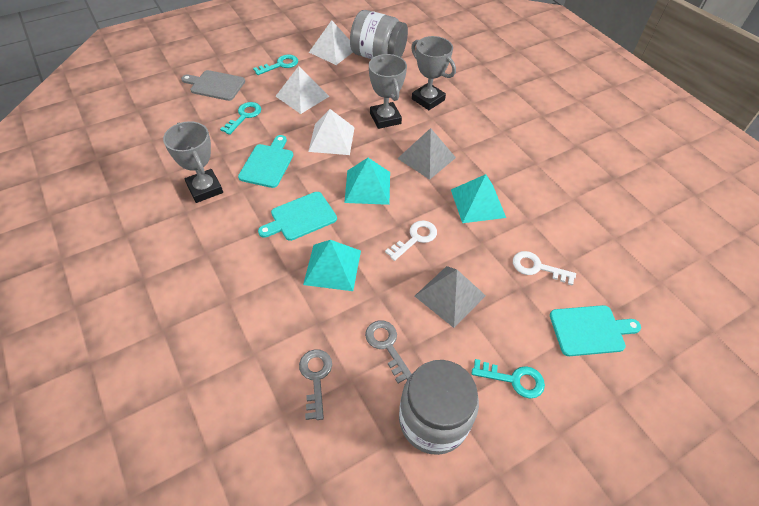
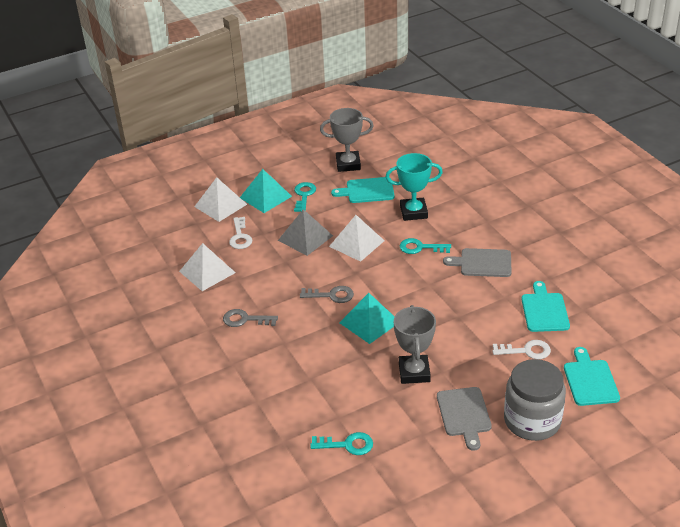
grey cutting board: 1 -> 2
grey jar: 2 -> 1
grey pyramid: 2 -> 1
grey trophy: 3 -> 2
turquoise pyramid: 3 -> 2
turquoise trophy: 0 -> 1

